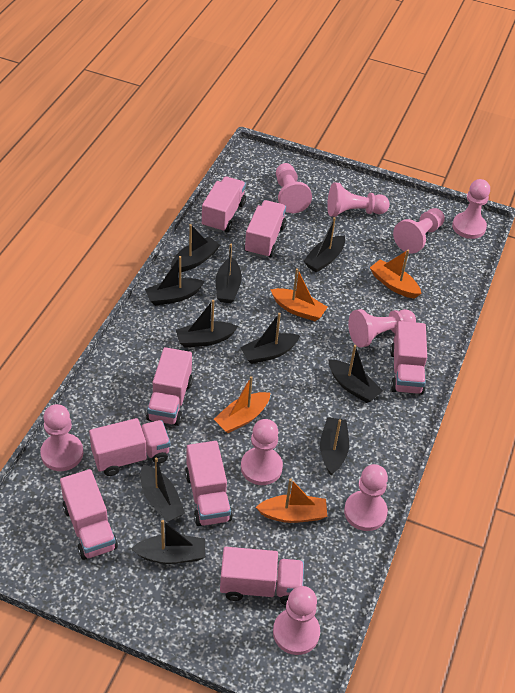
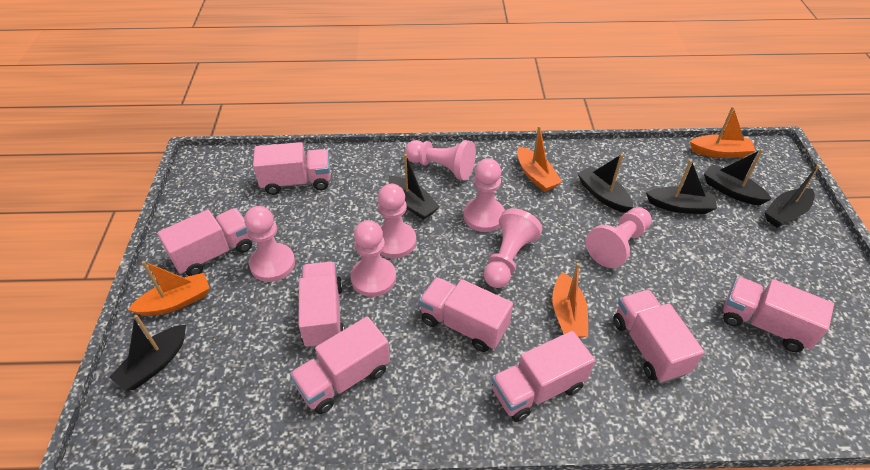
black boat: 10 -> 6
pink pawn: 9 -> 7

